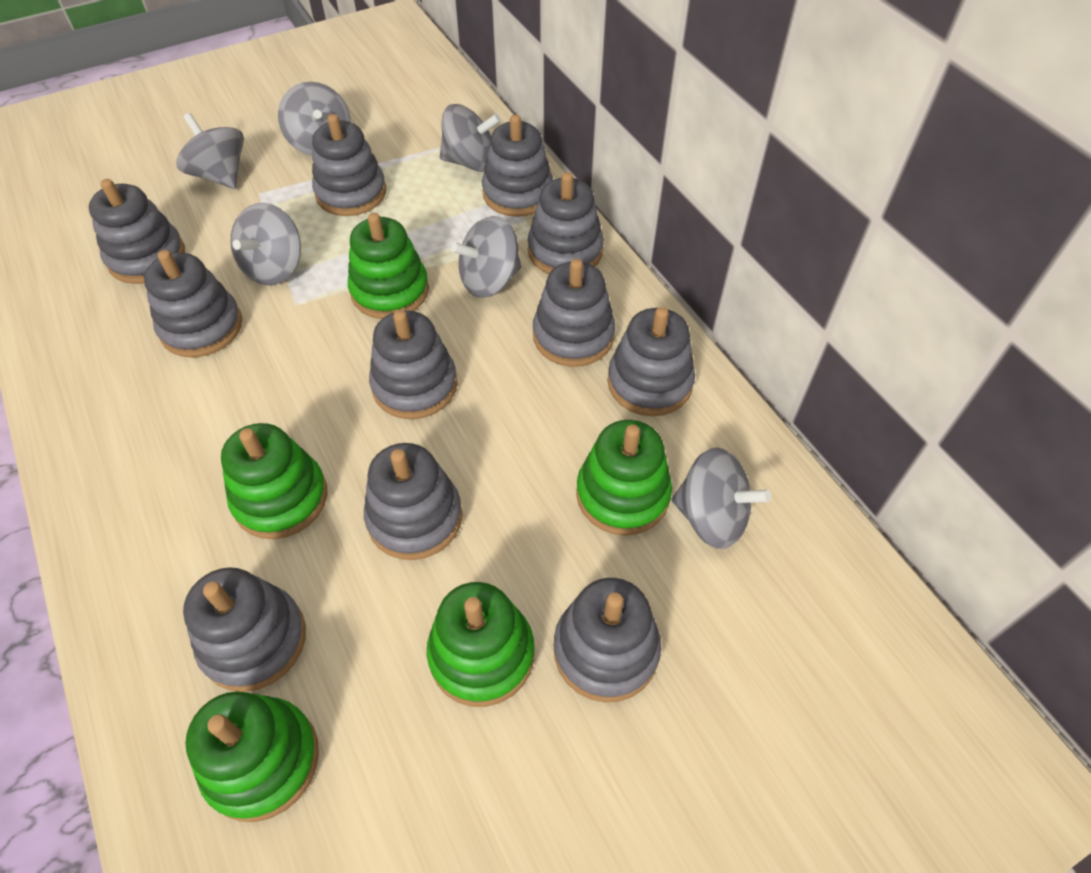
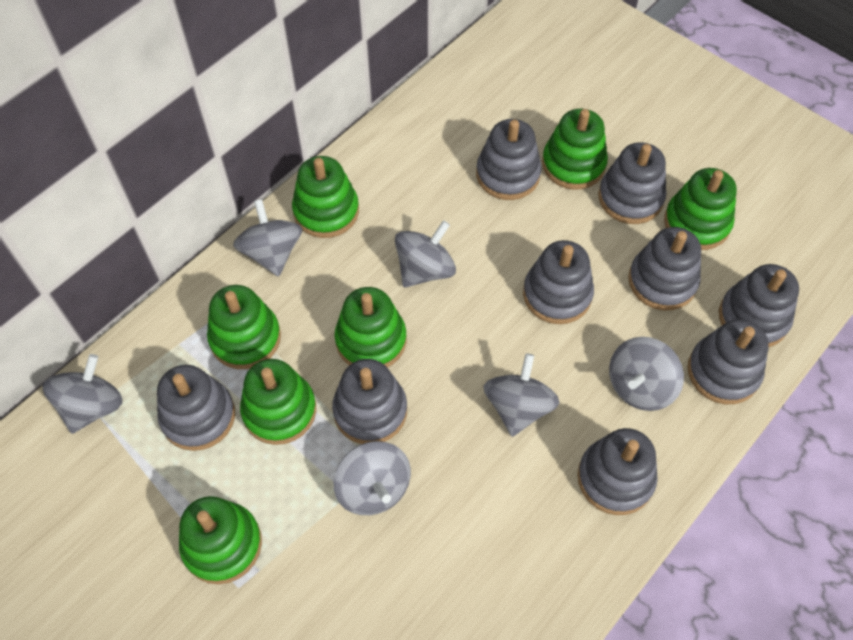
green stacking toy: 5 -> 7
grey stacking toy: 11 -> 9

